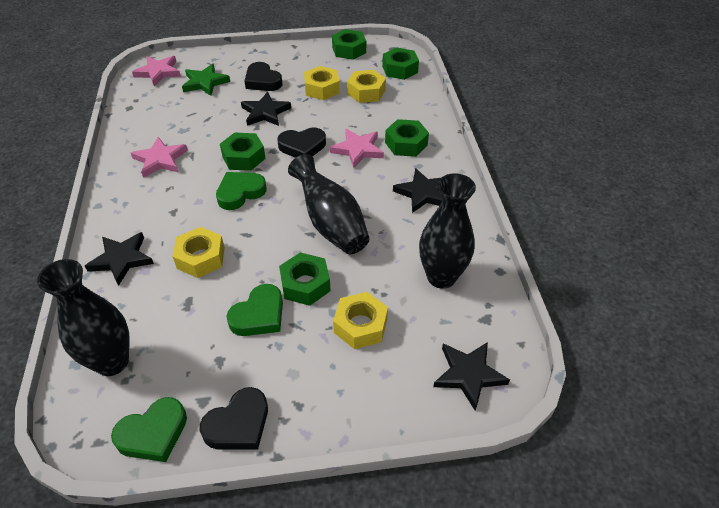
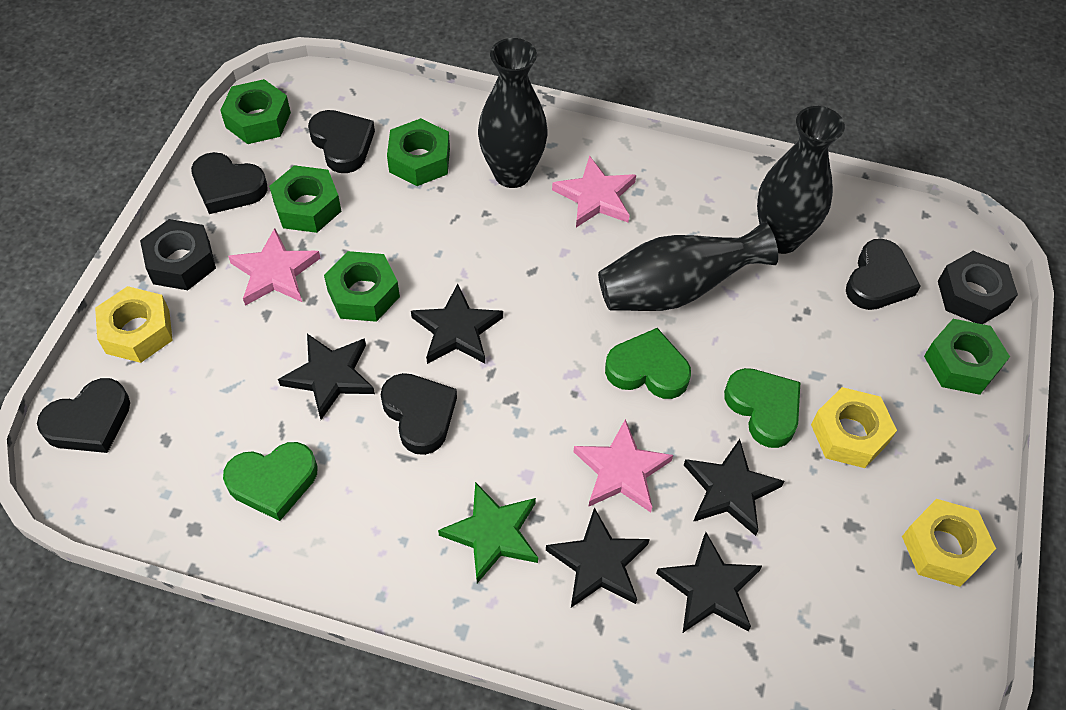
black heart: 3 -> 5
black nut: 0 -> 2
black star: 4 -> 5
yellow nut: 4 -> 3

